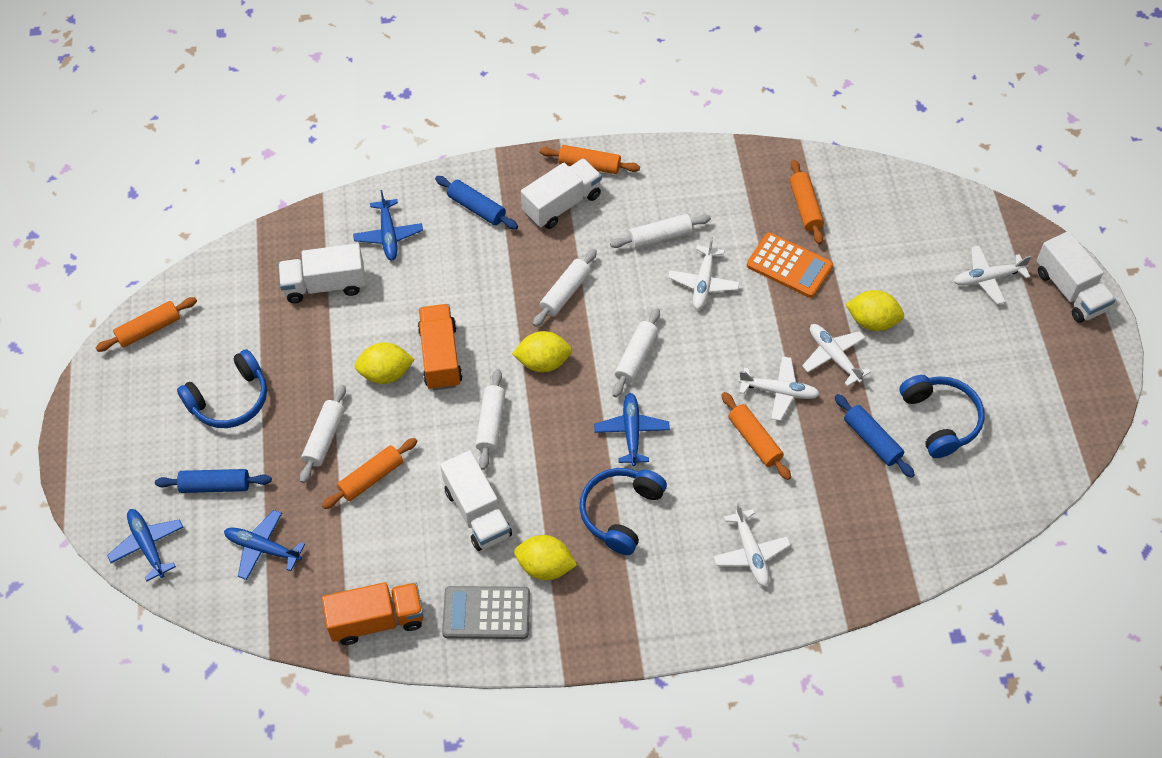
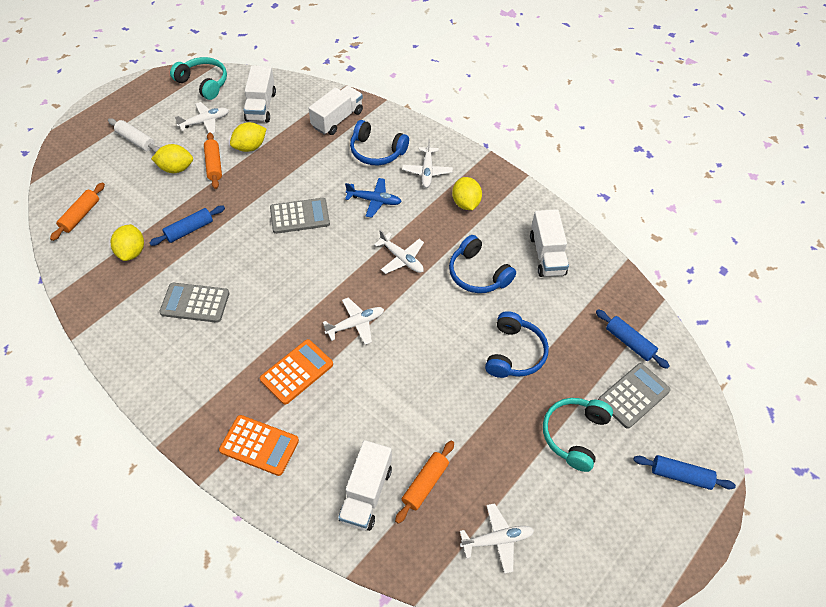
blue plane: 4 -> 1
grey calculator: 1 -> 3
orange calculator: 1 -> 2
orange rolling pin: 5 -> 3
orange truck: 2 -> 0
turquoise headphones: 0 -> 2
white rolling pin: 5 -> 1

